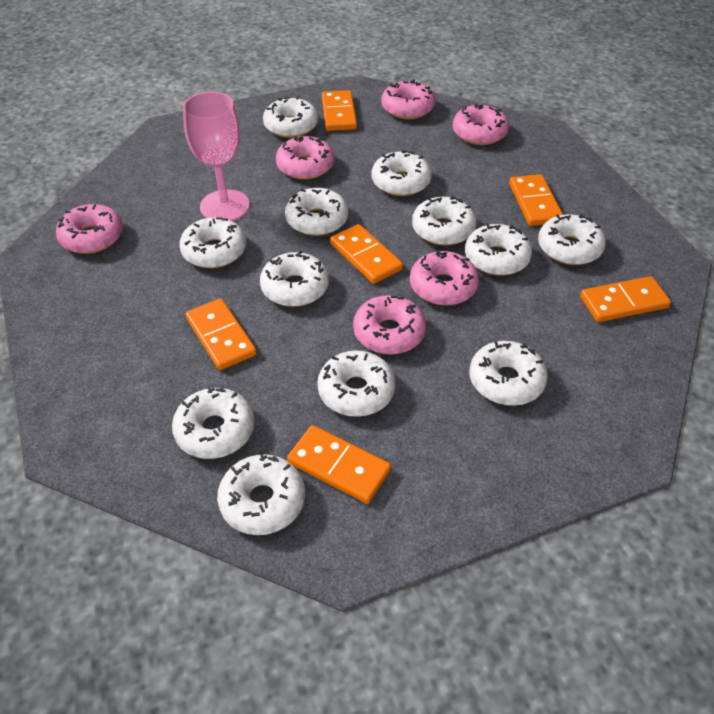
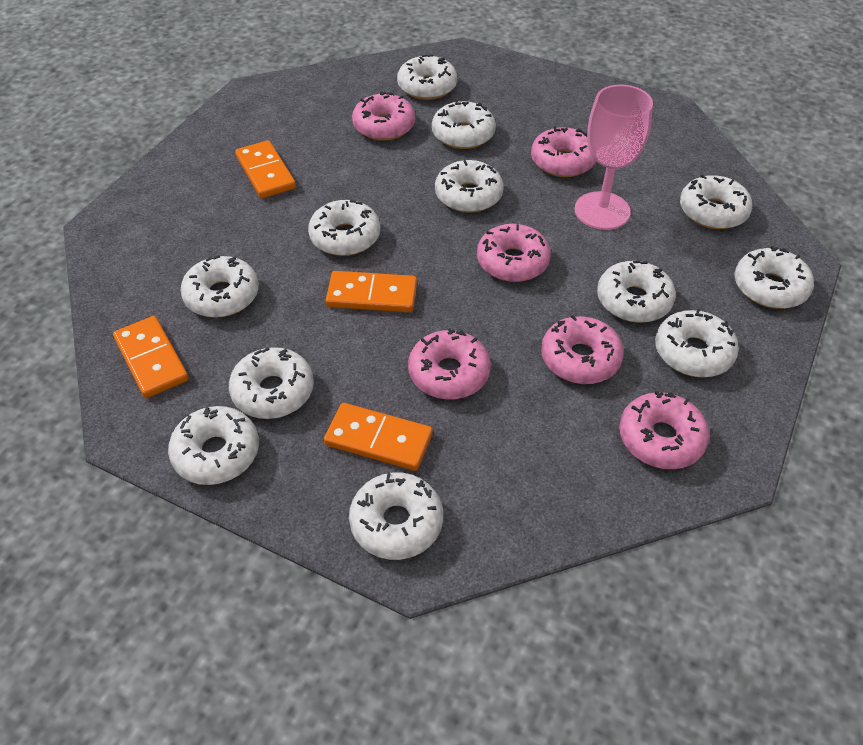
orange domino: 6 -> 4

